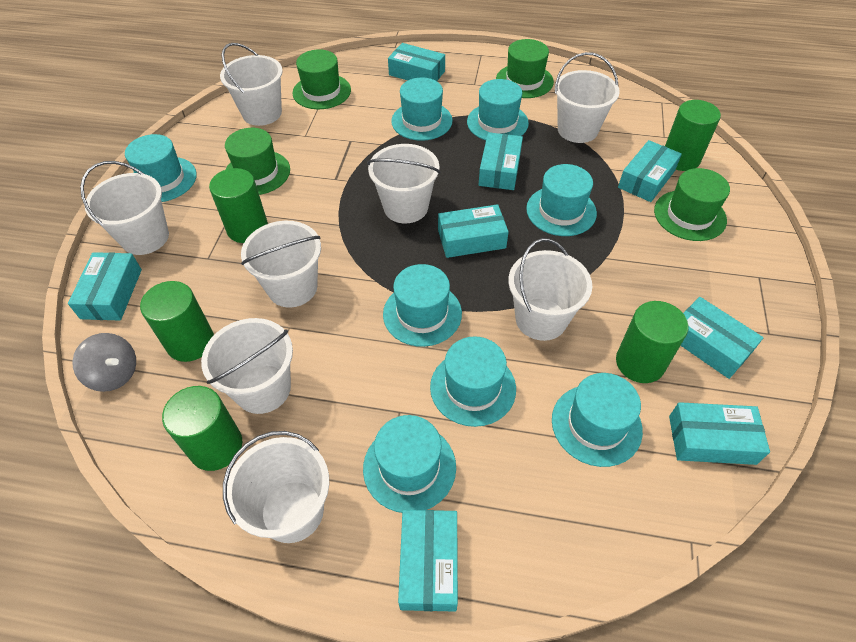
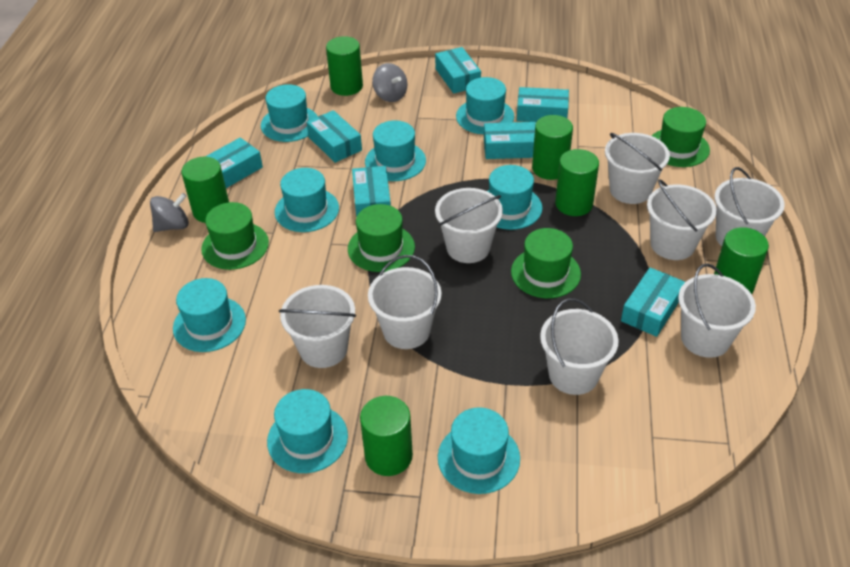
green cylinder: 5 -> 6
grey spinning top: 1 -> 2
turquoise box: 8 -> 7

